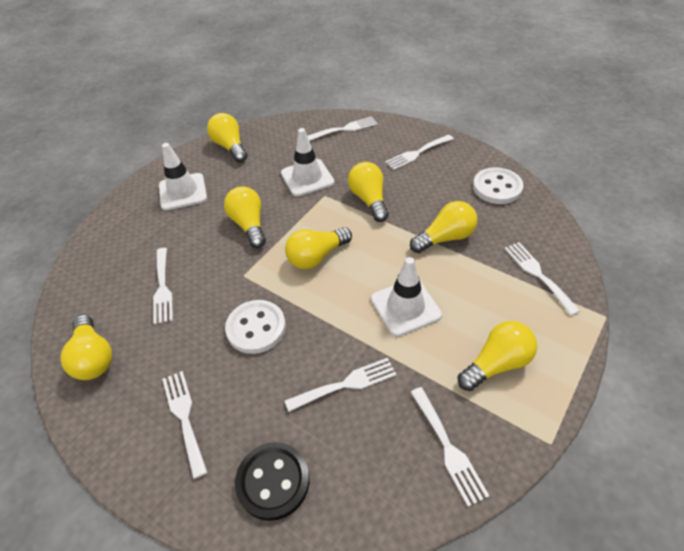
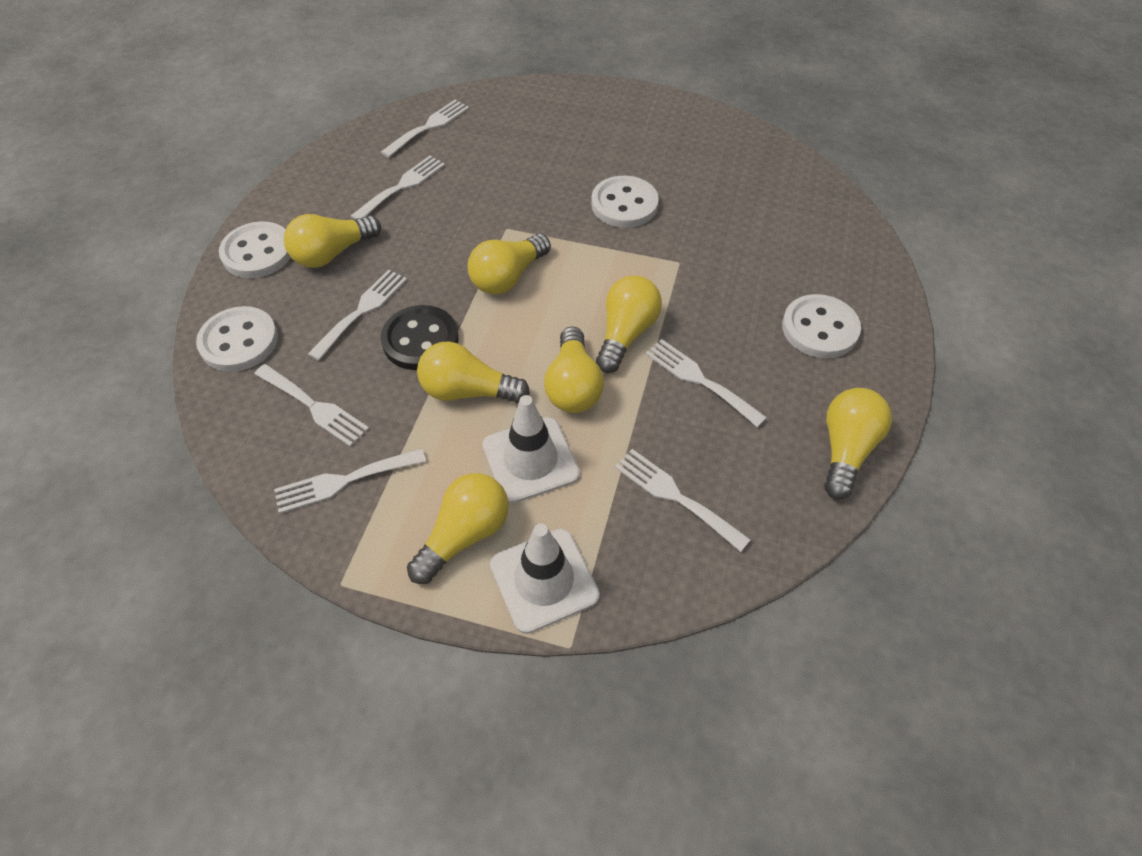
white button: 2 -> 4
white traffic cone: 3 -> 2

